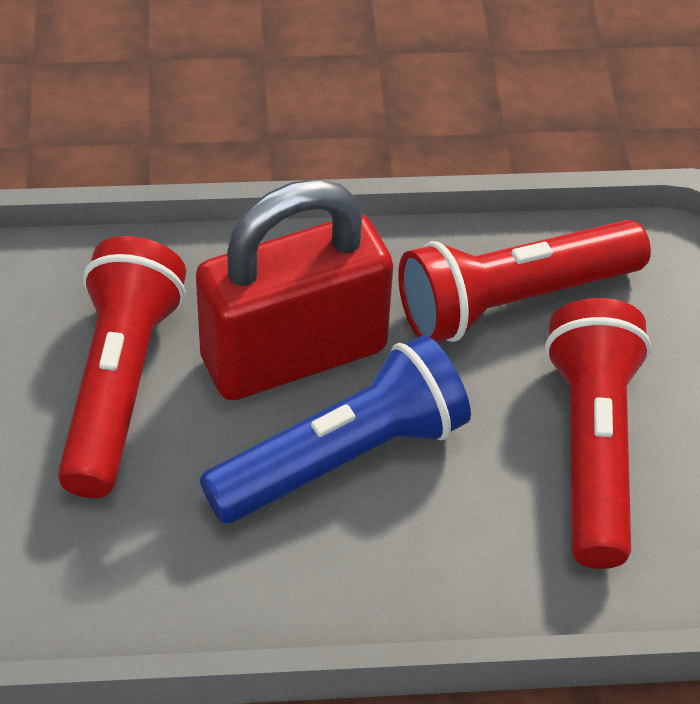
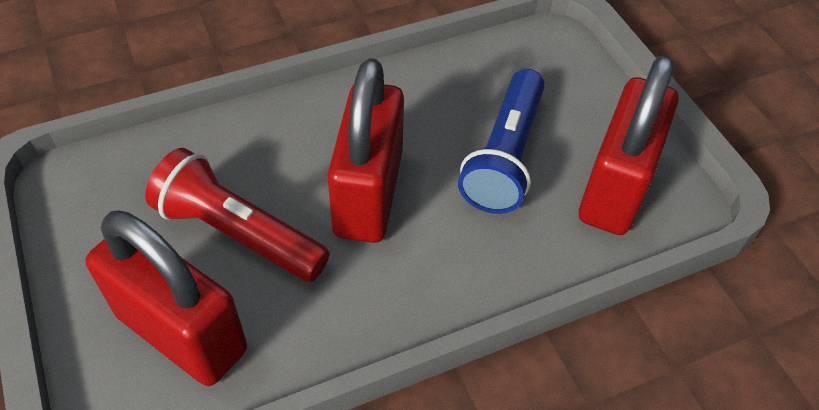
red flashlight: 3 -> 1
red padlock: 1 -> 3

